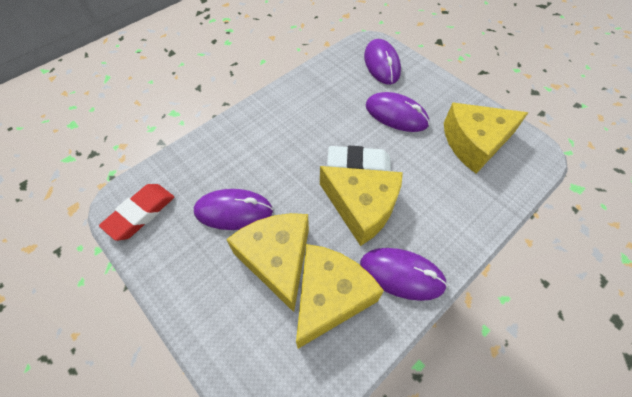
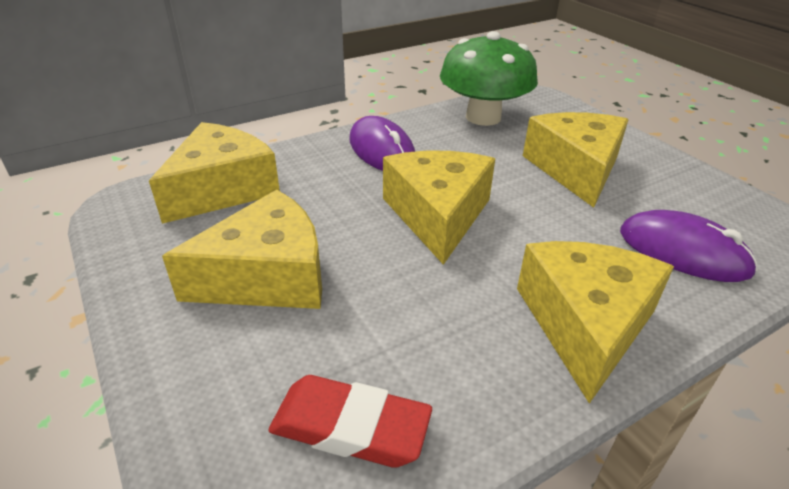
green mushroom: 0 -> 1
purple mouse: 4 -> 2
white eraser: 1 -> 0
yellow cheese: 4 -> 5

